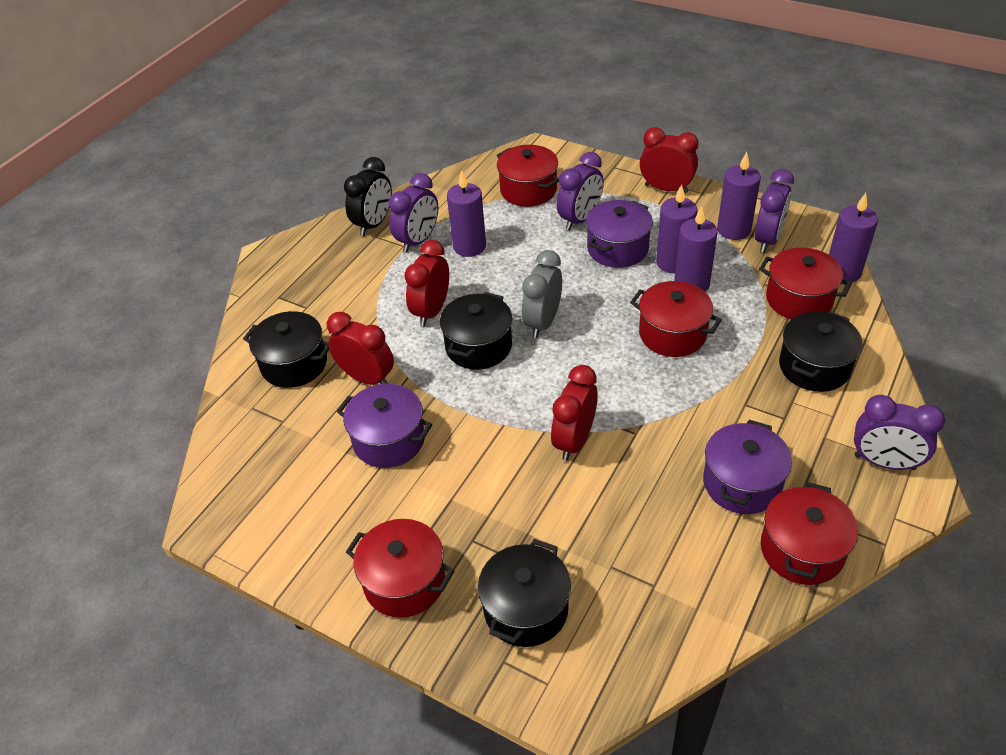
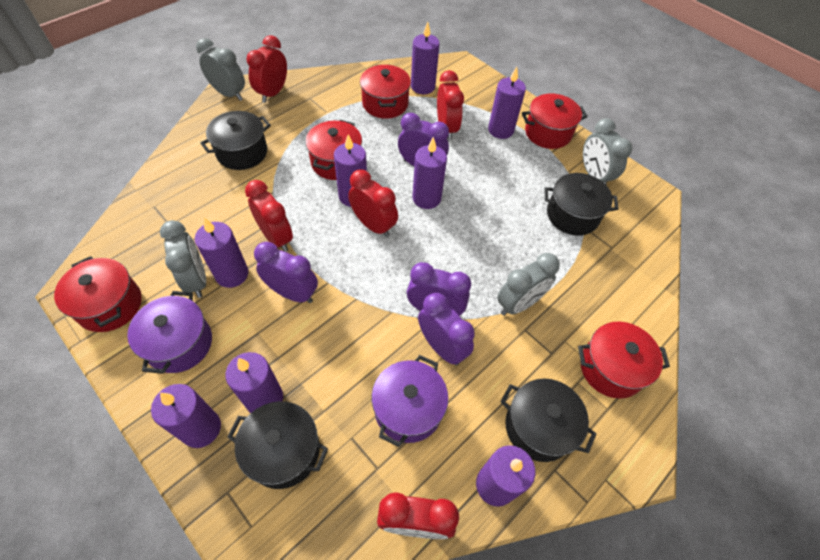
black clock: 1 -> 0
grey clock: 1 -> 4
purple candle: 5 -> 8
purple pot: 3 -> 2
red clock: 4 -> 5

